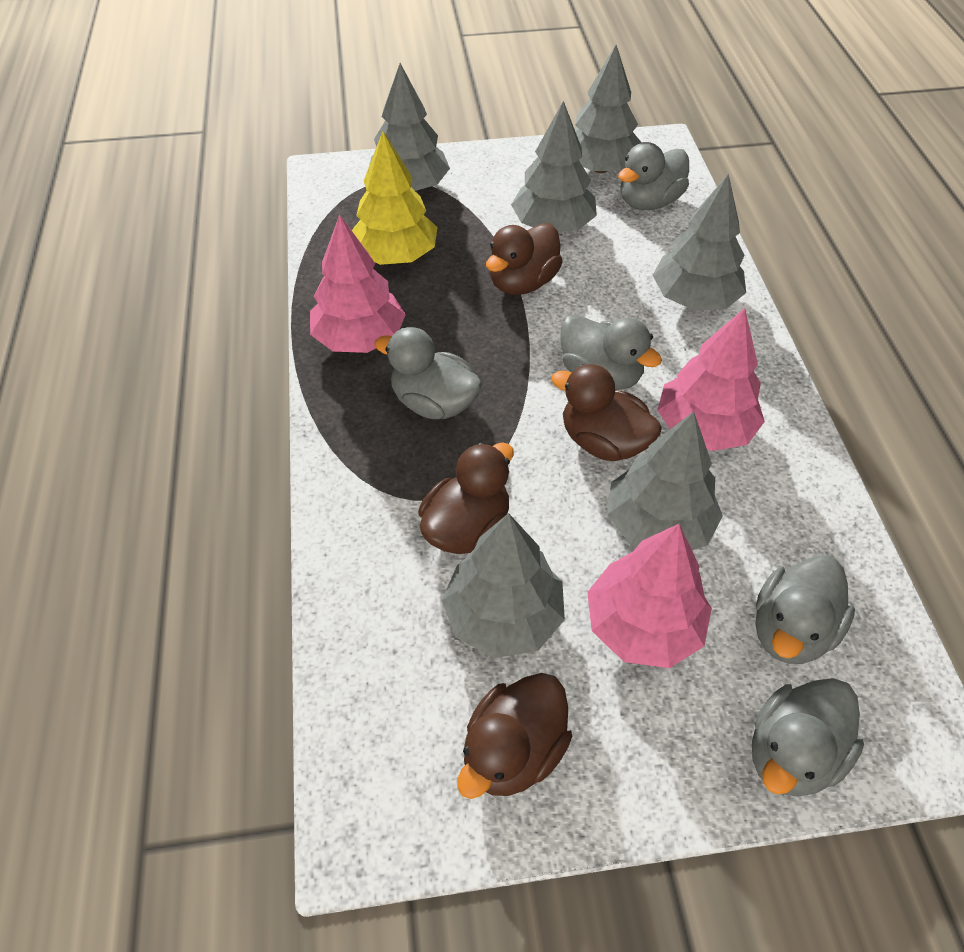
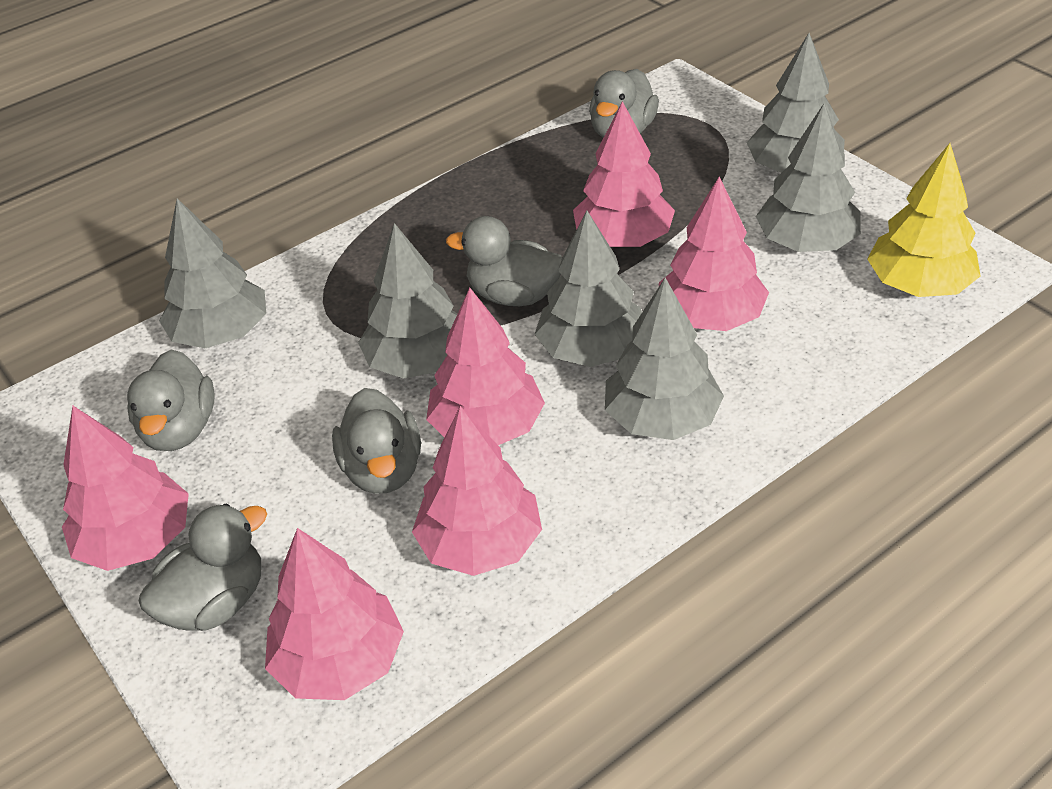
brown duck: 4 -> 0
pink tree: 3 -> 6

